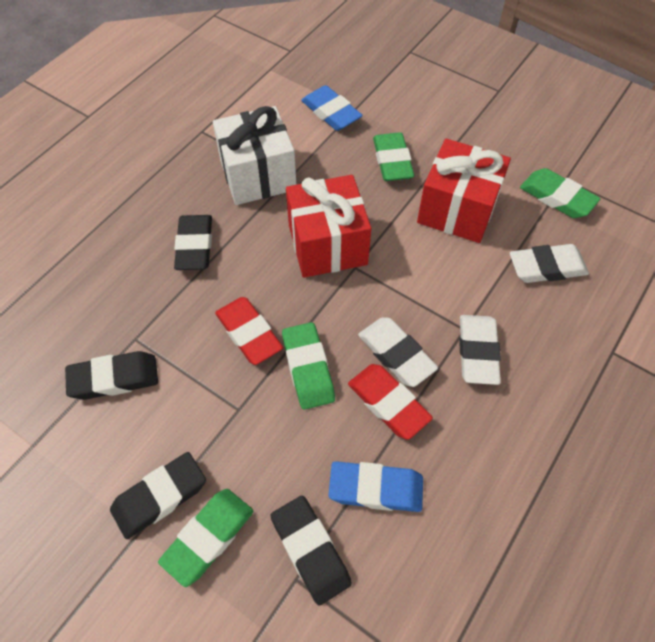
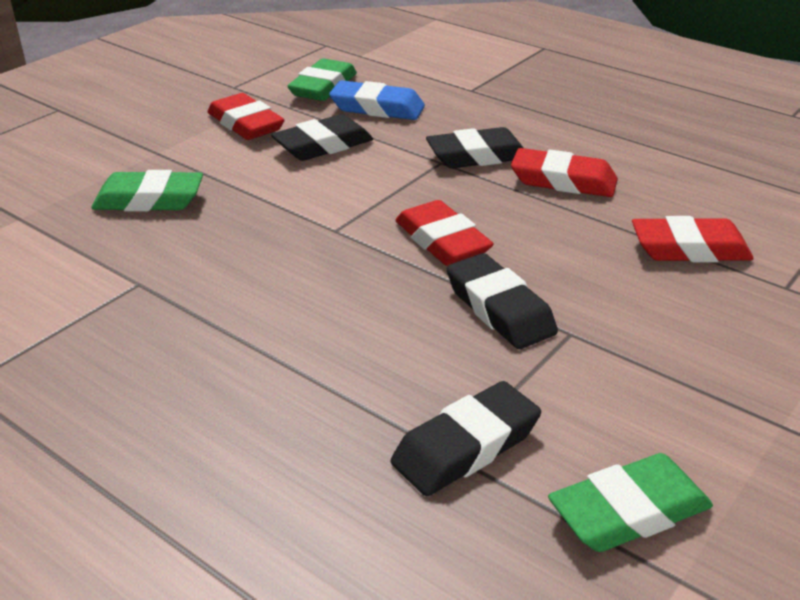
blue eraser: 2 -> 1
green eraser: 4 -> 3
red eraser: 2 -> 4
red gift: 2 -> 0
white eraser: 3 -> 0
white gift: 1 -> 0

